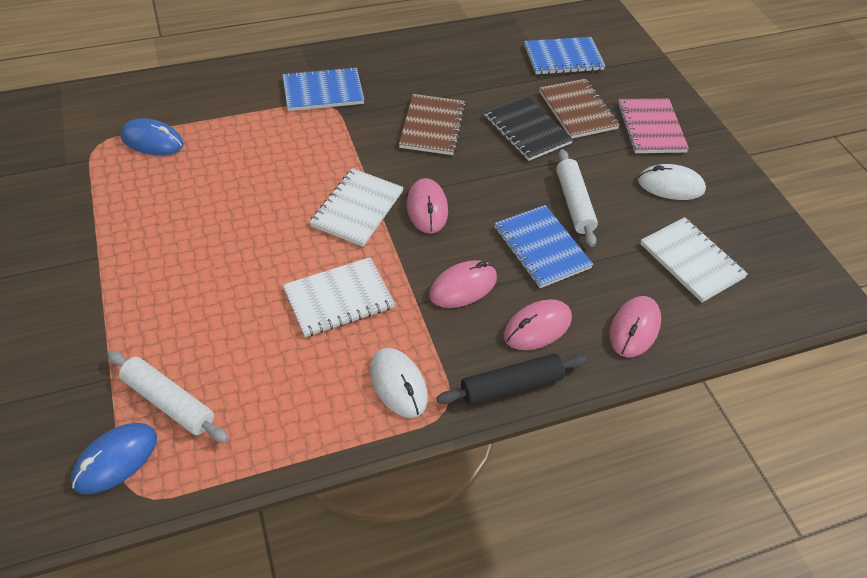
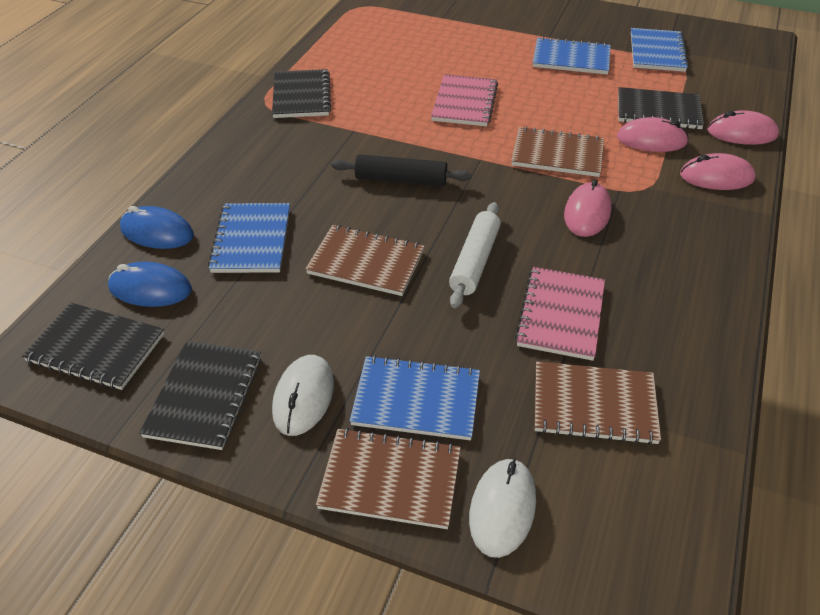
black notebook: 1 -> 4
blue notebook: 3 -> 4
brown notebook: 2 -> 4
pink notebook: 1 -> 2
white notebook: 3 -> 0
white rolling pin: 2 -> 1

